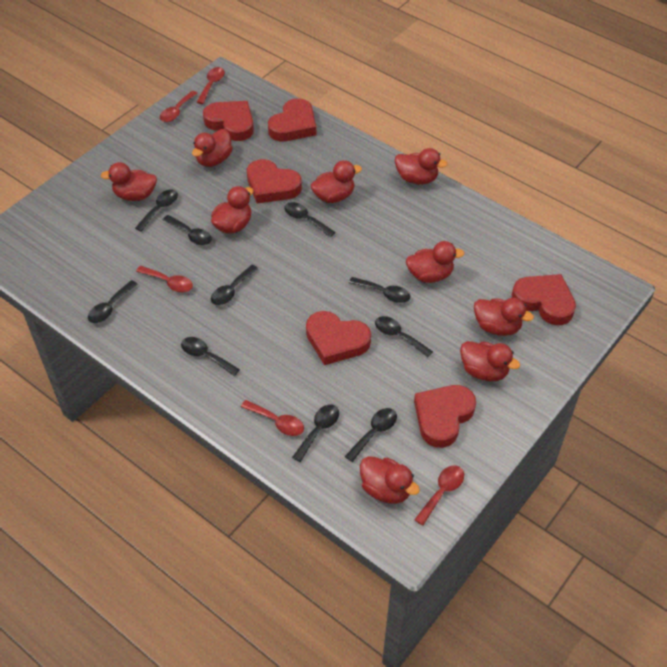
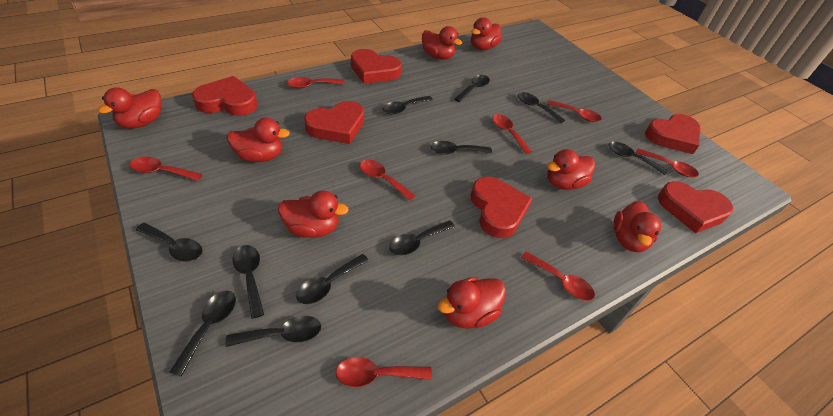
black spoon: 10 -> 11
red duck: 9 -> 8
red spoon: 5 -> 8

